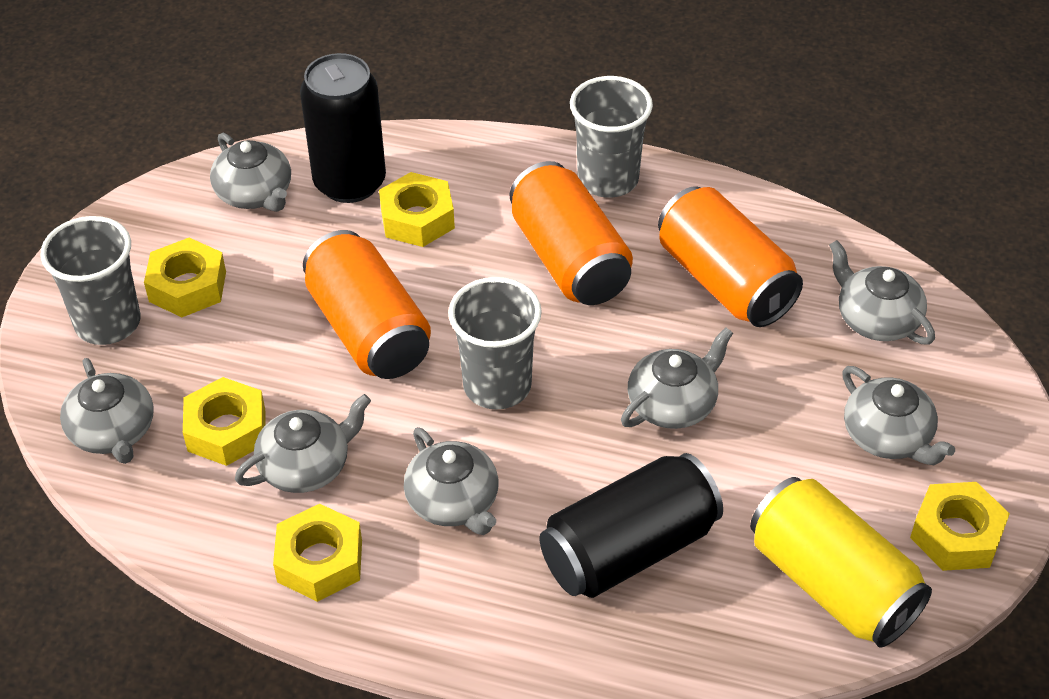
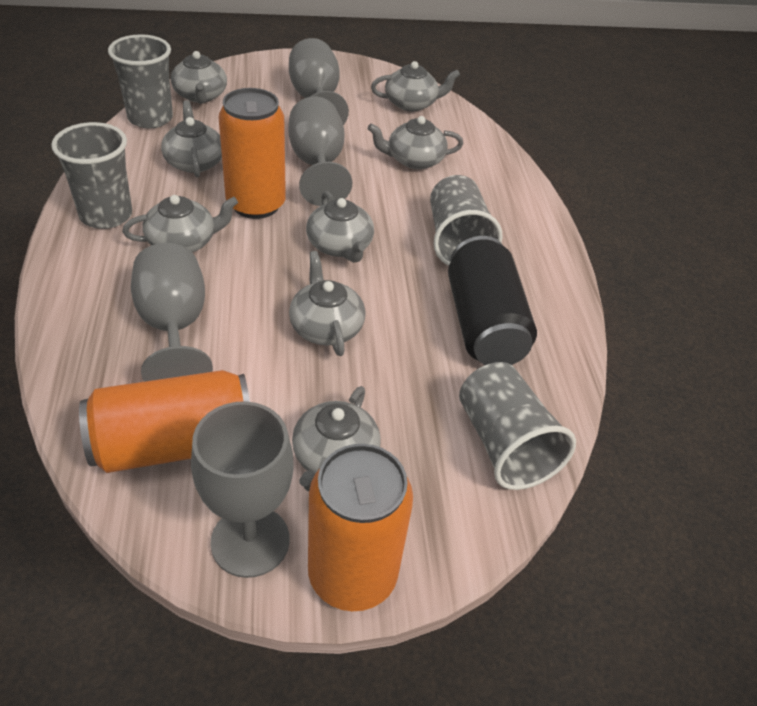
black can: 2 -> 1
grey cup: 3 -> 4
grey goblet: 0 -> 4
grey teapot: 7 -> 8
yellow can: 1 -> 0
yellow nut: 5 -> 0

